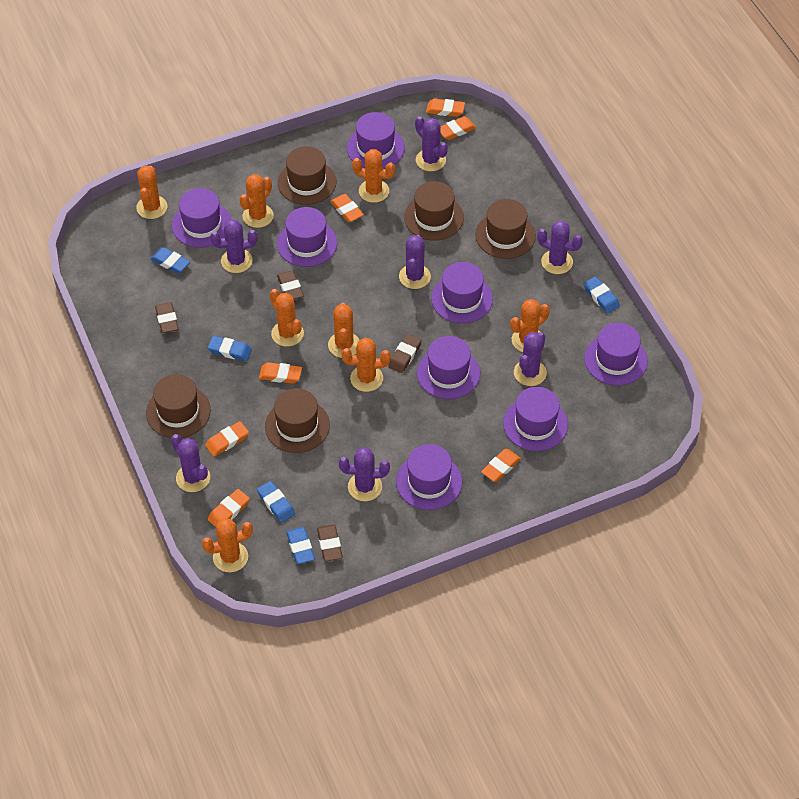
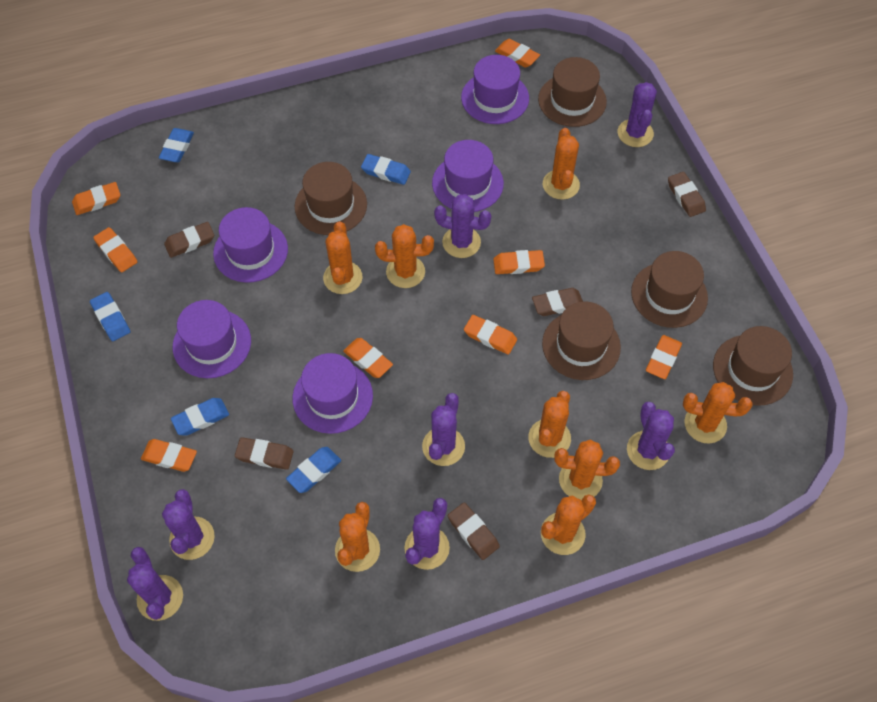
brown eraser: 4 -> 5
orange eraser: 7 -> 8
purple hat: 8 -> 5

